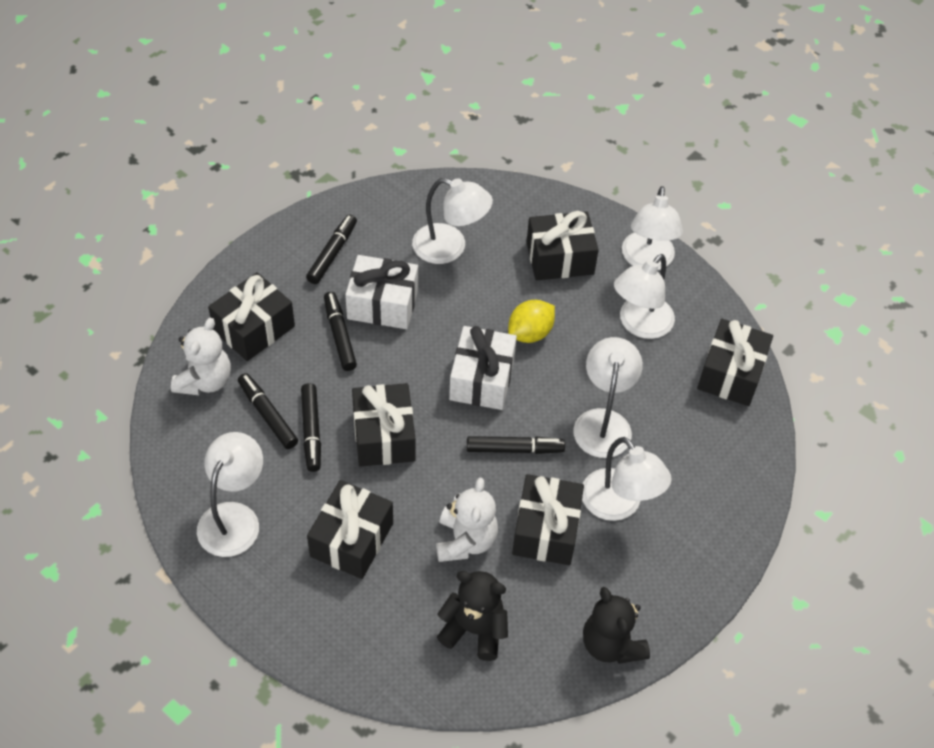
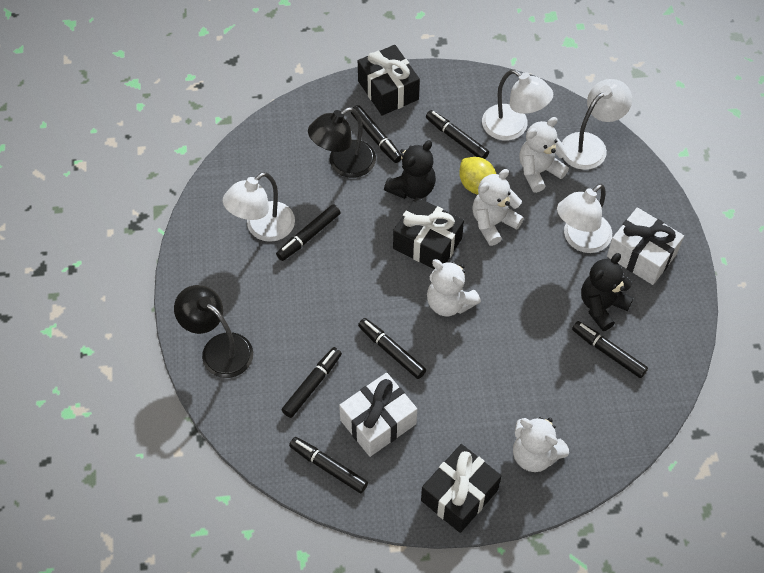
black gift: 6 -> 3
black lamp: 0 -> 2
black marker: 5 -> 7
white lamp: 6 -> 4
white teddy bear: 2 -> 4

